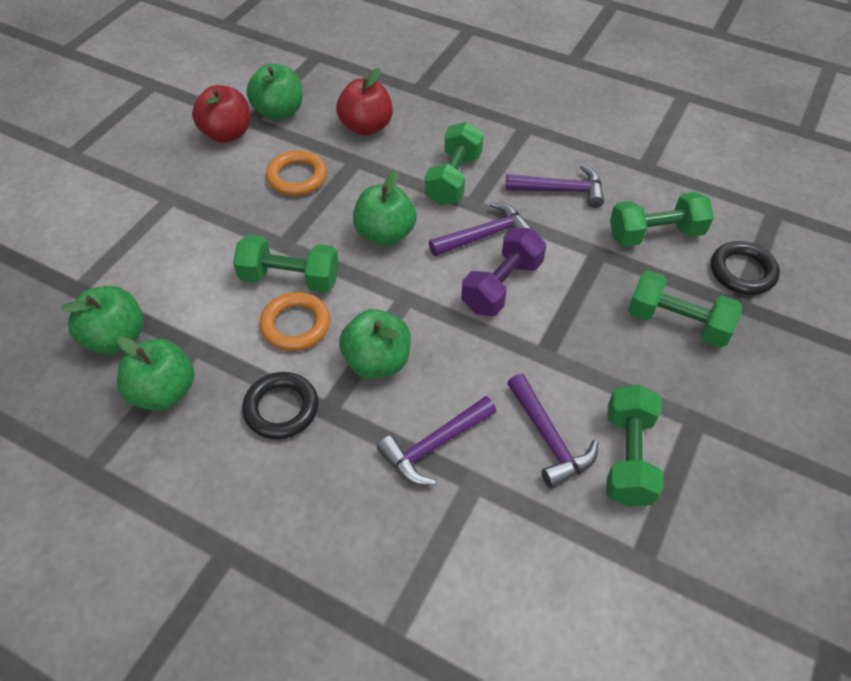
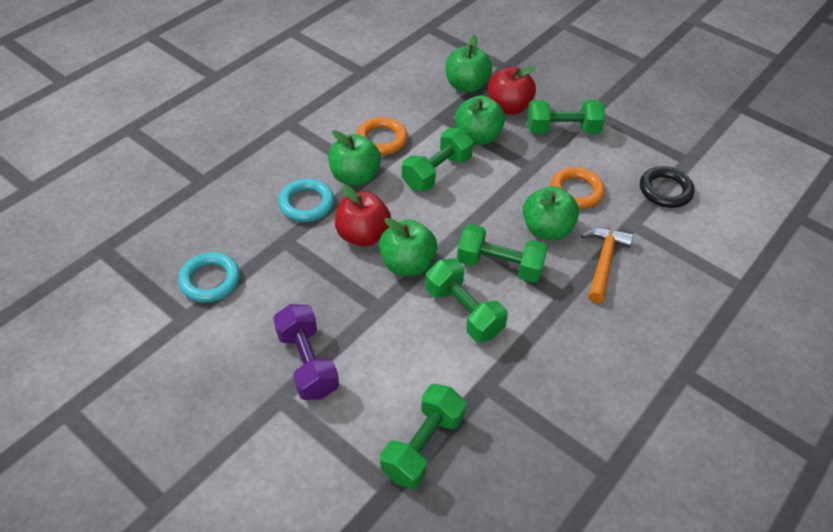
black ring: 2 -> 1
orange hammer: 0 -> 1
purple hammer: 4 -> 0
turquoise ring: 0 -> 2

